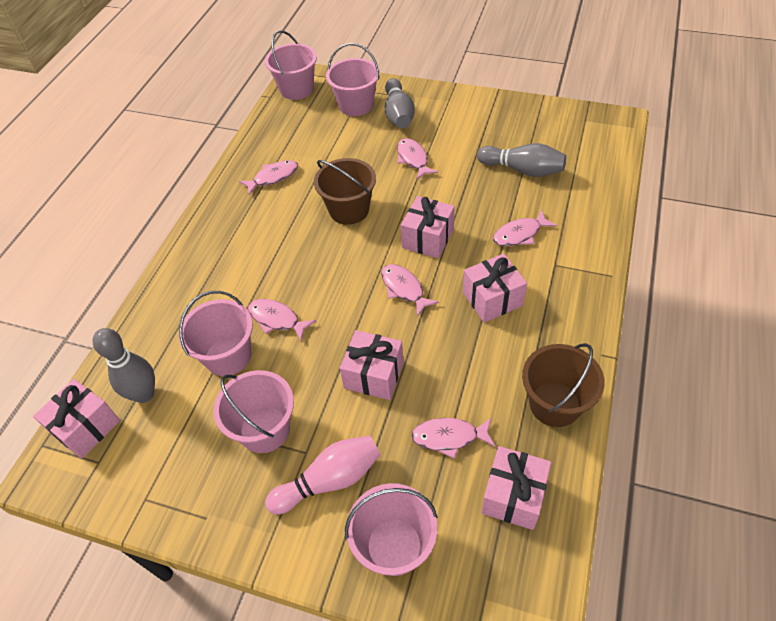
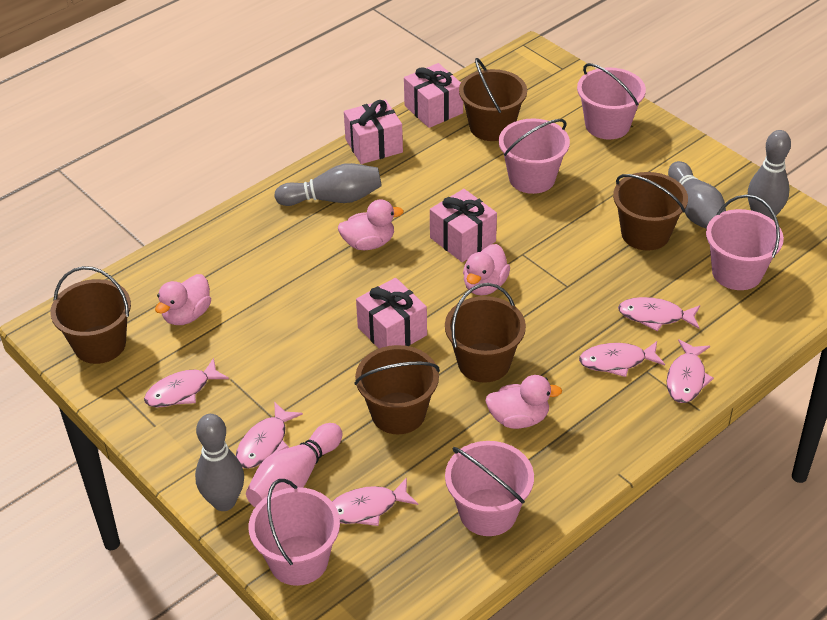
brown bucket: 2 -> 5
grey bowling pin: 3 -> 4
pink duck: 0 -> 4
pink gift: 5 -> 4

